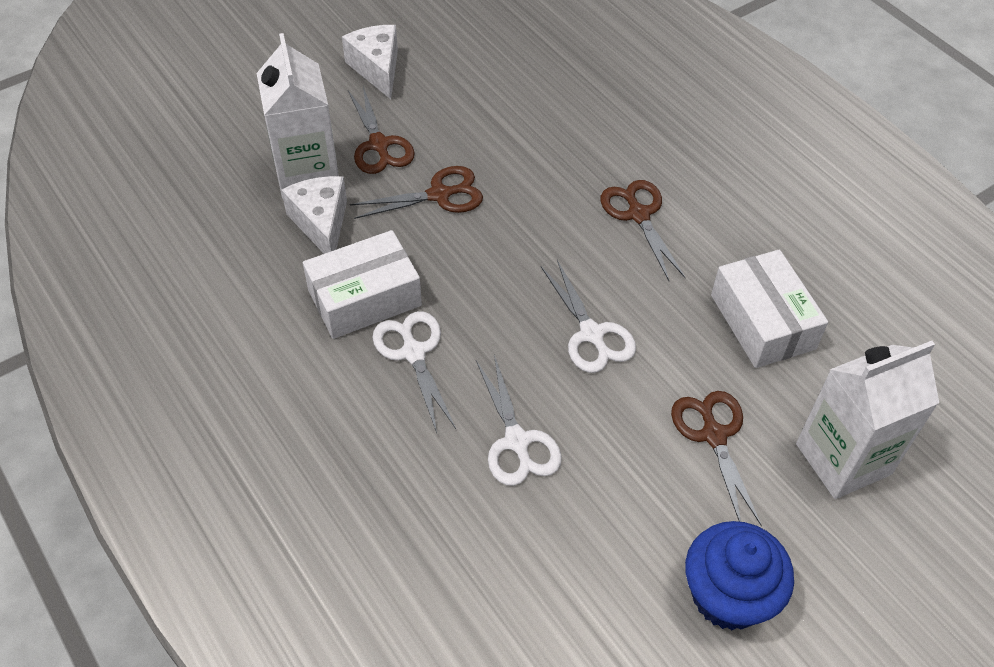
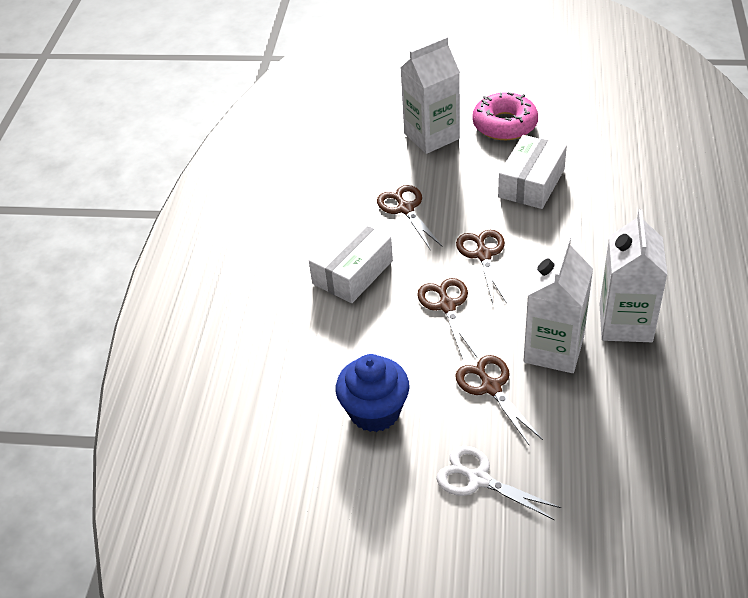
pink donut: 0 -> 1
white carton: 2 -> 3
white cheese: 2 -> 0
white scissors: 3 -> 1

